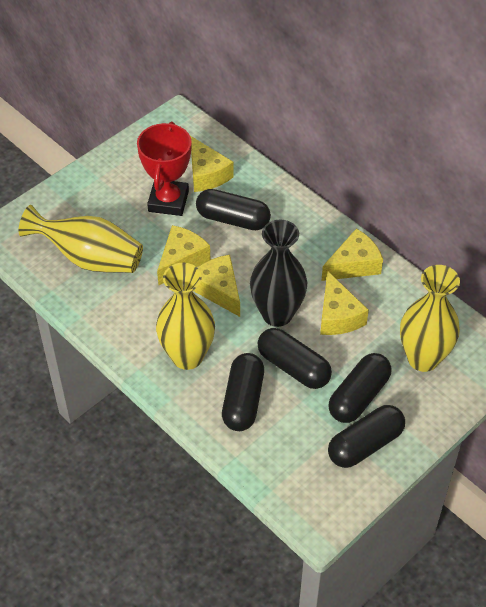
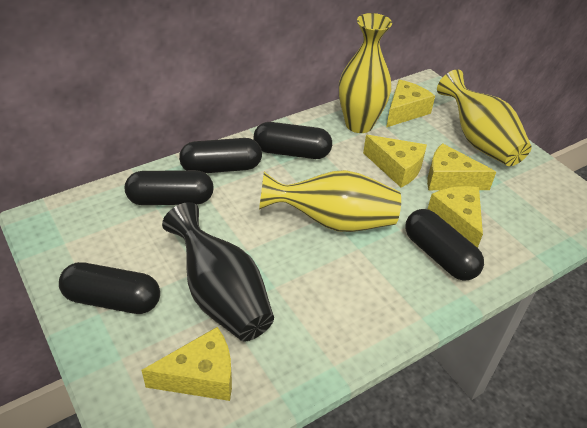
red trophy: 1 -> 0

